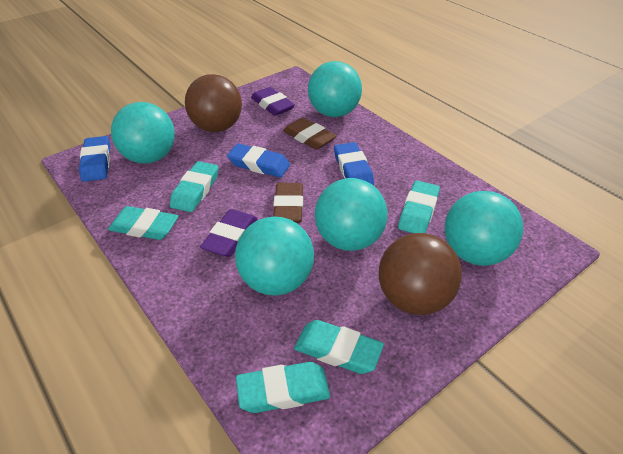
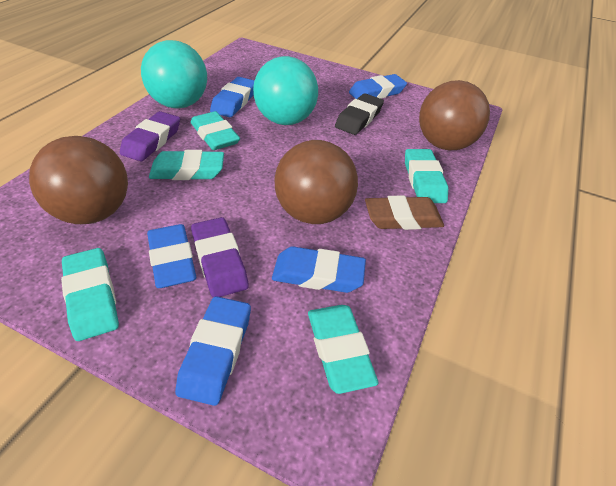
black eraser: 0 -> 1
blue eraser: 3 -> 5
brown ball: 2 -> 3
brown eraser: 2 -> 1
turquoise ball: 5 -> 2

